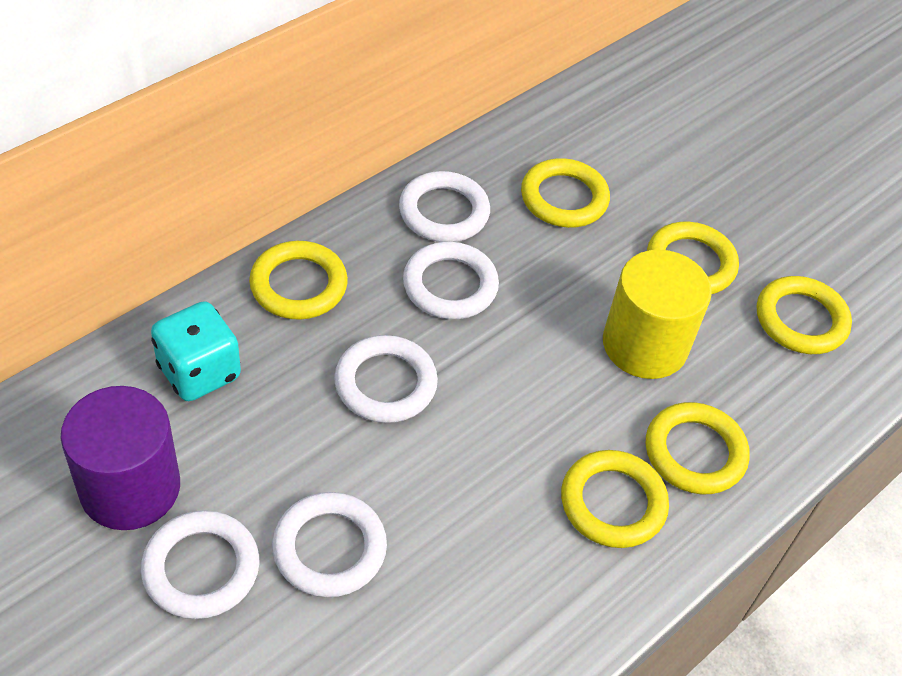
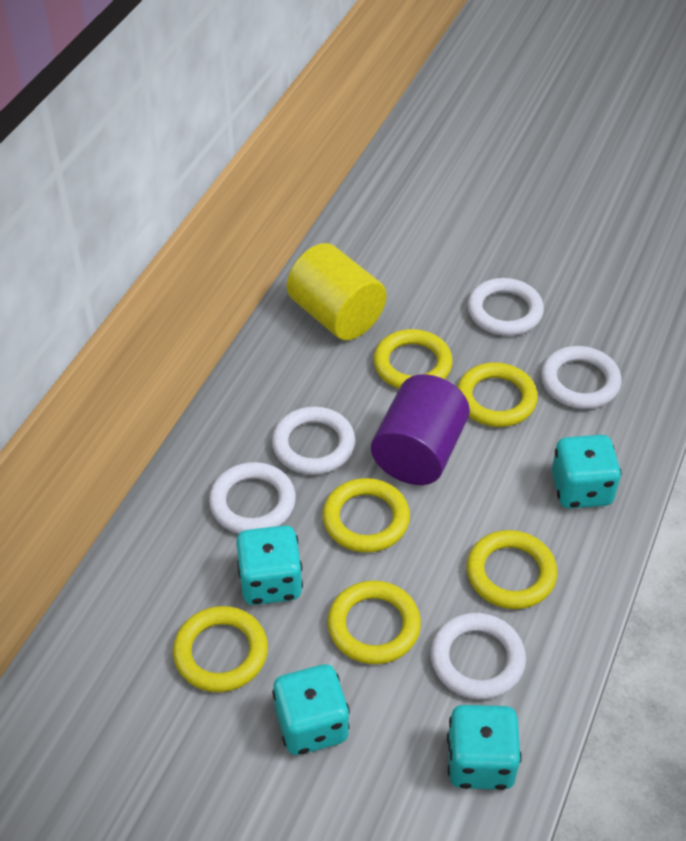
turquoise dice: 1 -> 4

